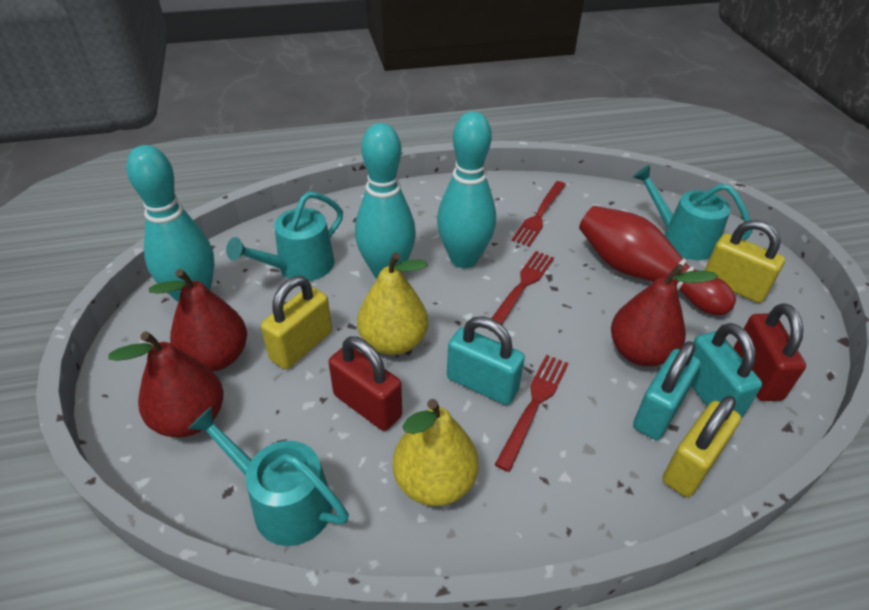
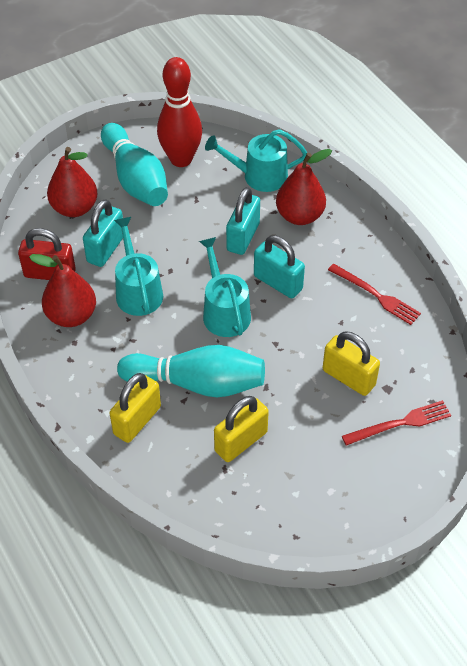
red fork: 3 -> 2
red padlock: 2 -> 1
turquoise bowling pin: 3 -> 2
yellow pear: 2 -> 0

